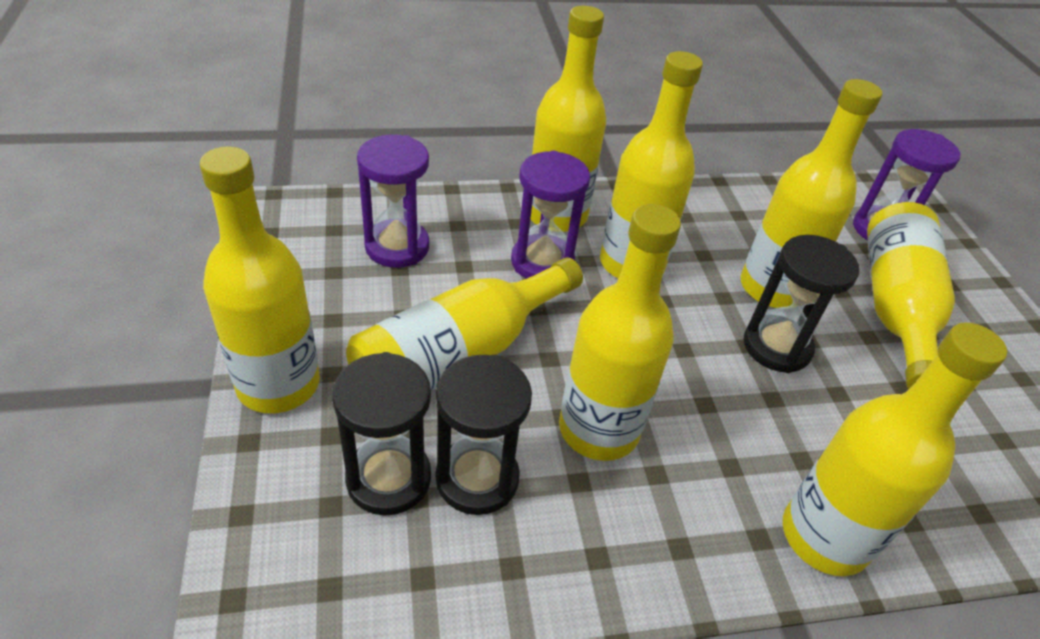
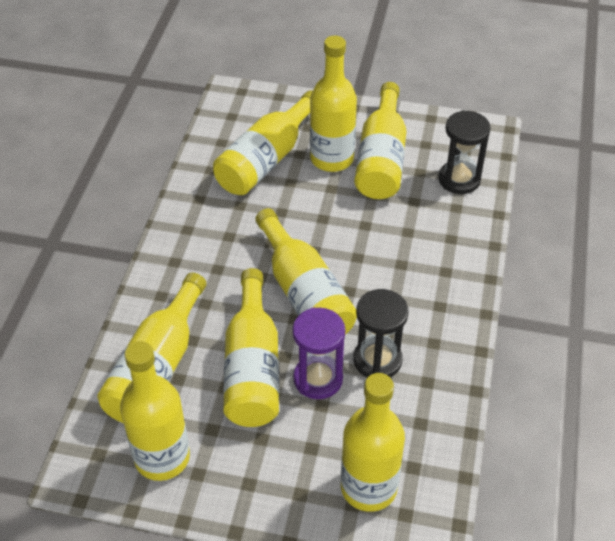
black hourglass: 3 -> 2
purple hourglass: 3 -> 1

